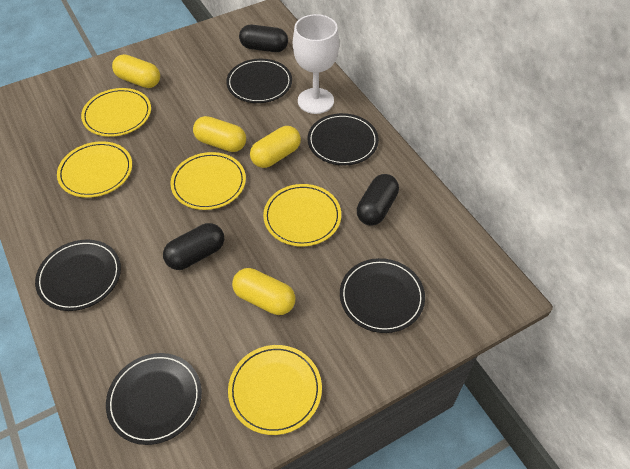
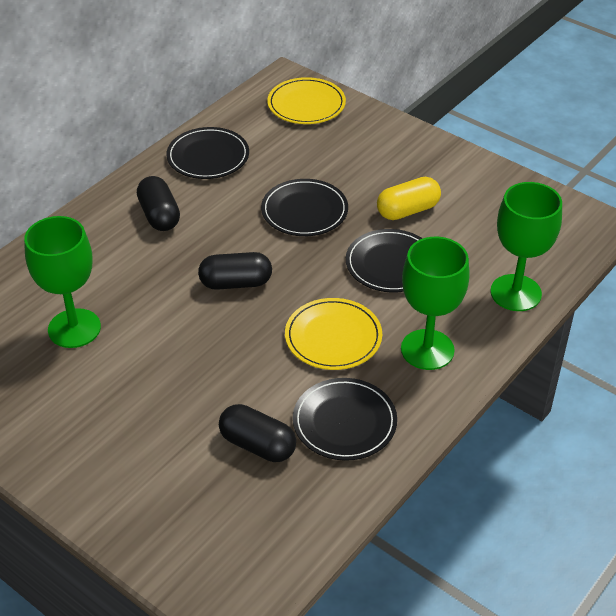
black plate: 5 -> 4
green goblet: 0 -> 3
white goblet: 1 -> 0
yellow capsule: 4 -> 1
yellow plate: 5 -> 2

